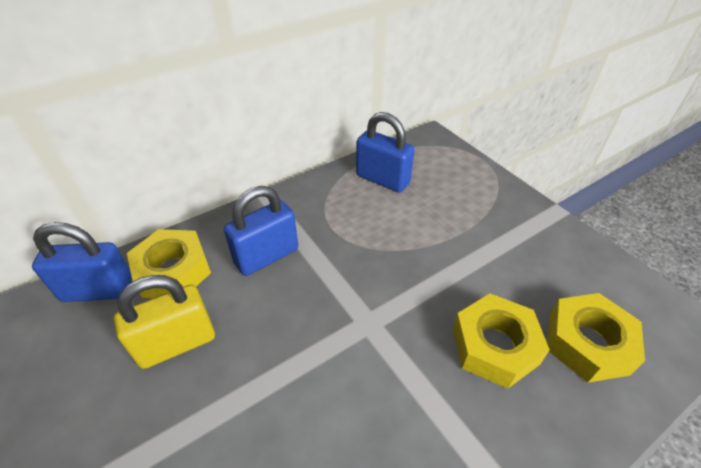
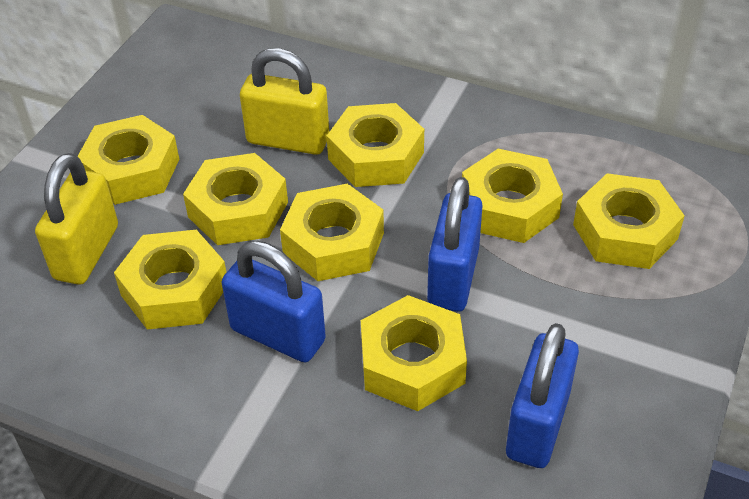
yellow nut: 3 -> 8
yellow padlock: 1 -> 2

